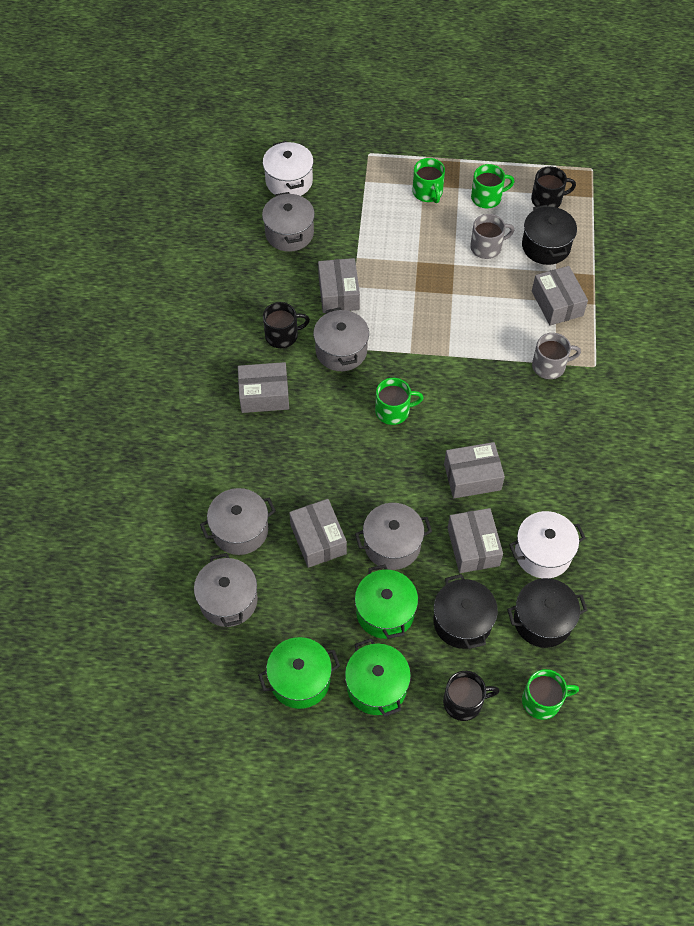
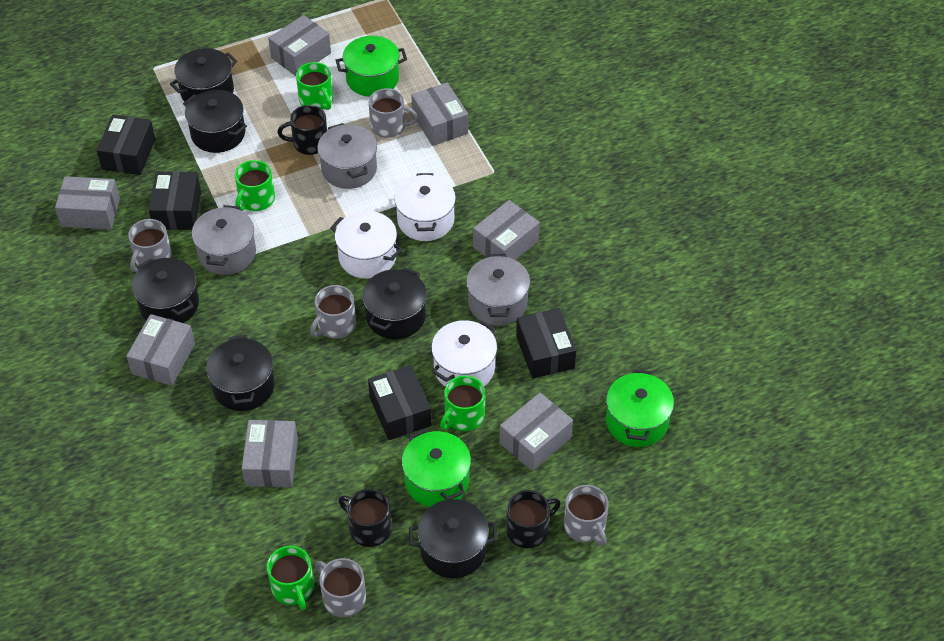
black box: 0 -> 4
black pot: 3 -> 6
grey box: 6 -> 7
grey mug: 2 -> 5
grey pot: 5 -> 3
white pot: 2 -> 3

